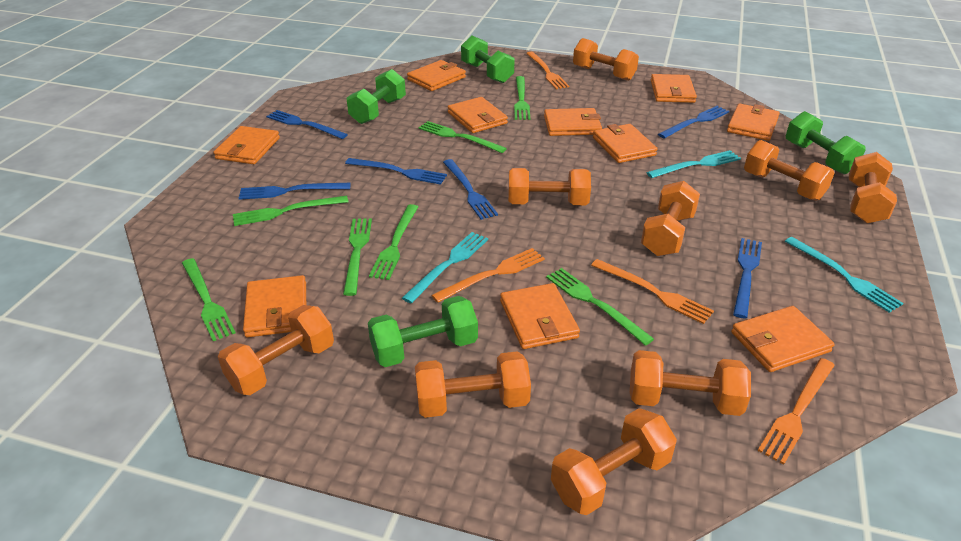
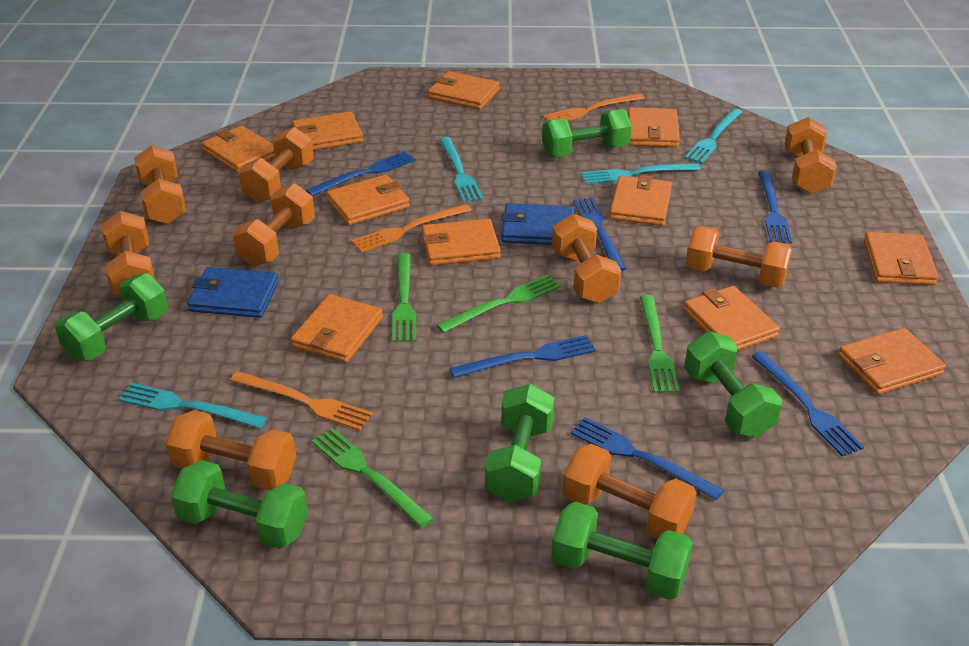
blue wallet: 0 -> 2
green dumbbell: 4 -> 6
green fork: 7 -> 4
orange fork: 4 -> 3
orange wallet: 10 -> 11
turquoise fork: 3 -> 4

